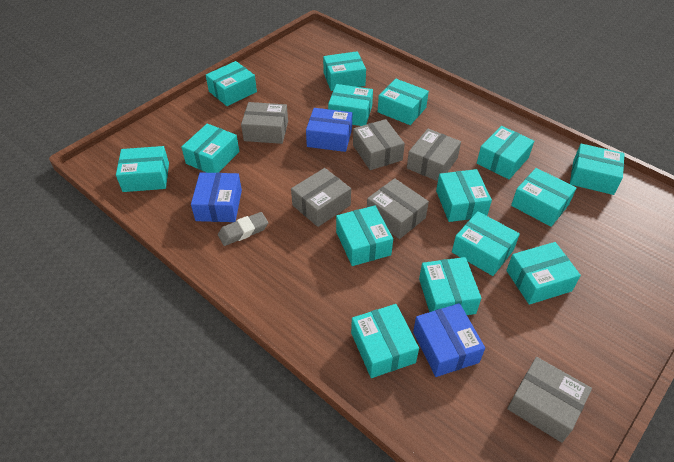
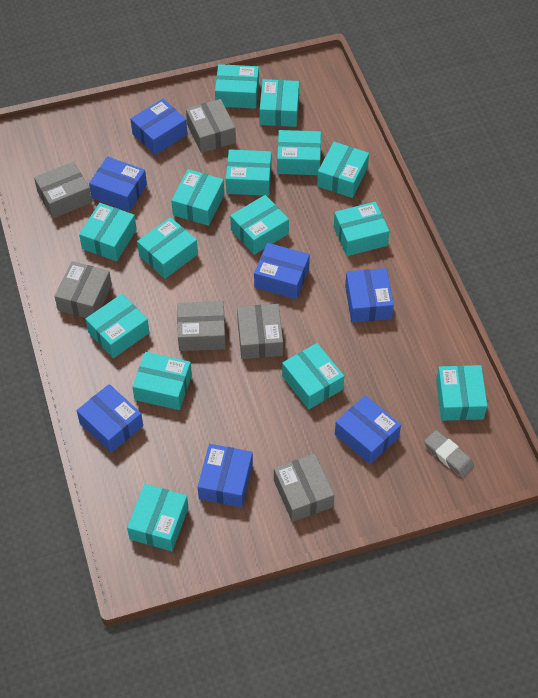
blue box: 3 -> 7

